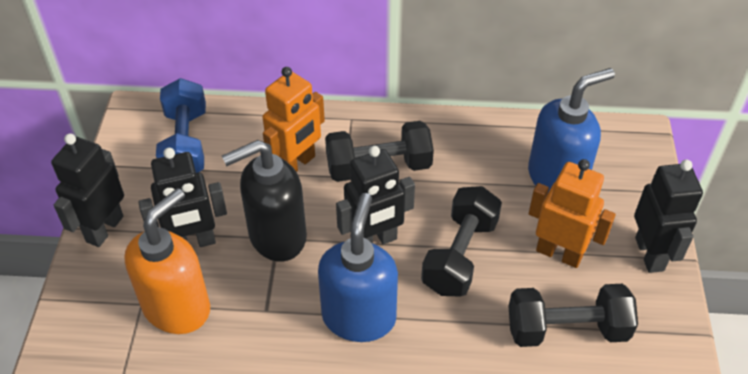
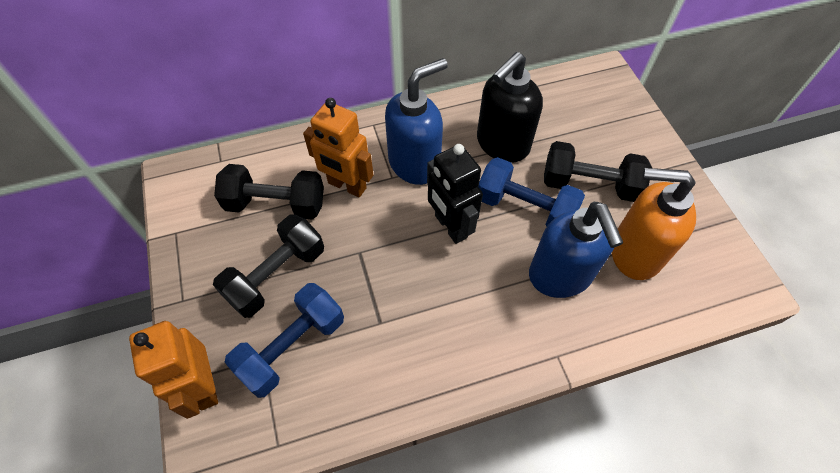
black robot: 4 -> 1
blue dumbbell: 1 -> 2

